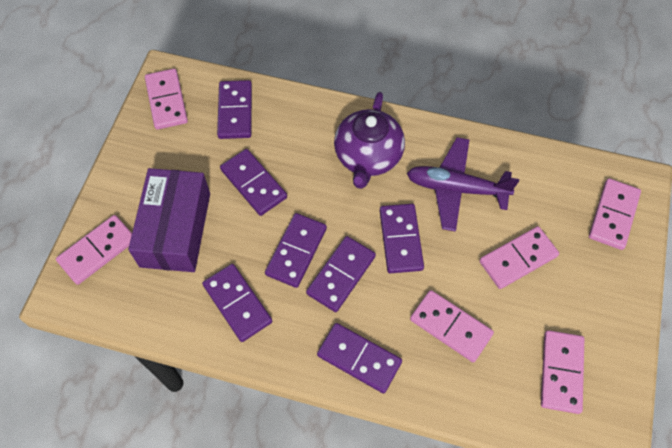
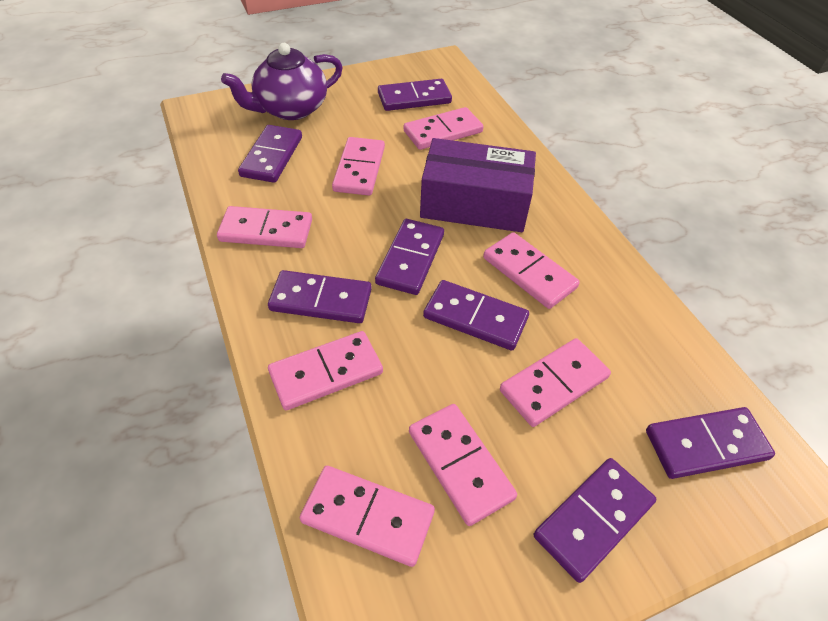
pink domino: 6 -> 8
purple plane: 1 -> 0

